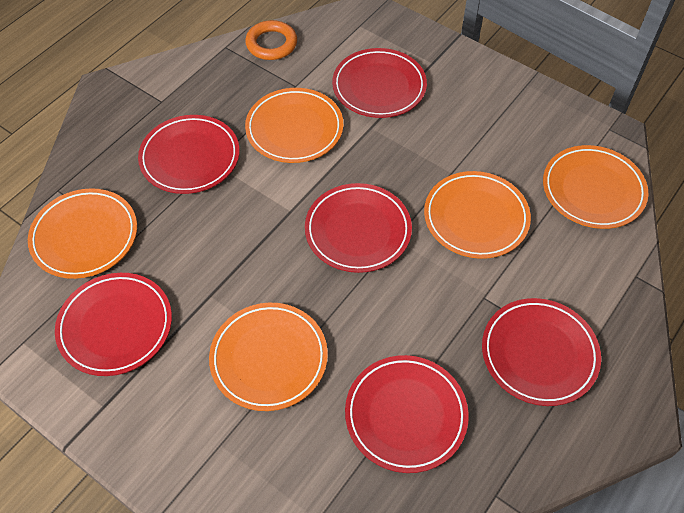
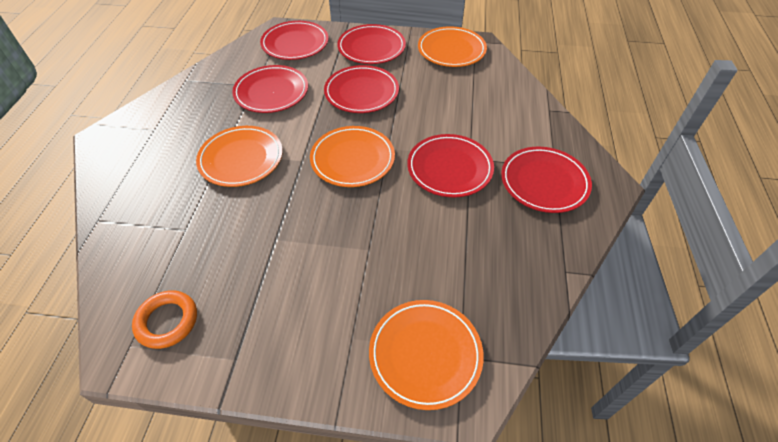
orange plate: 5 -> 4

